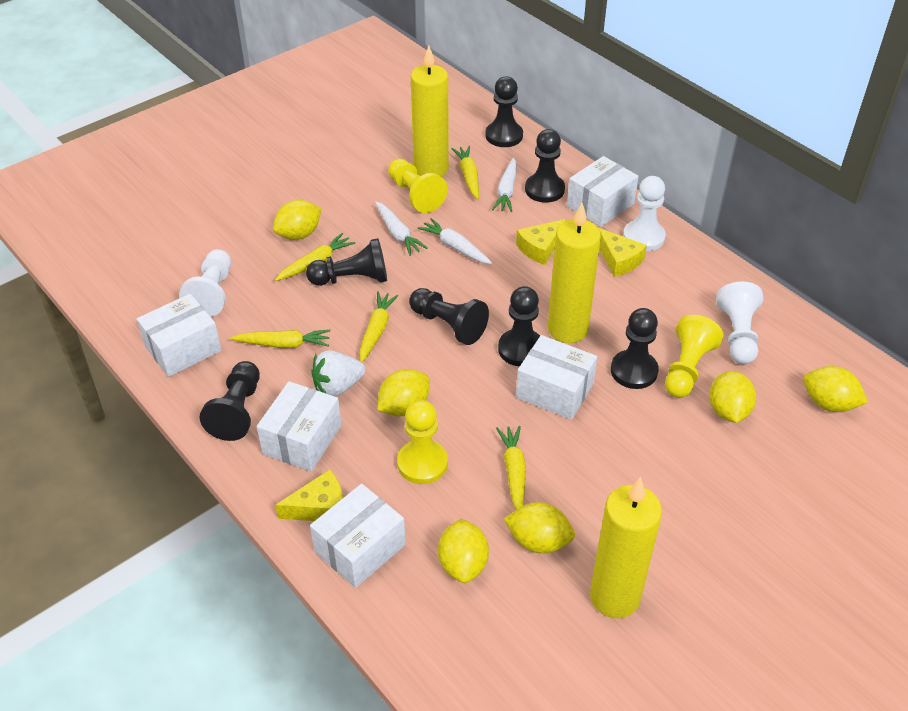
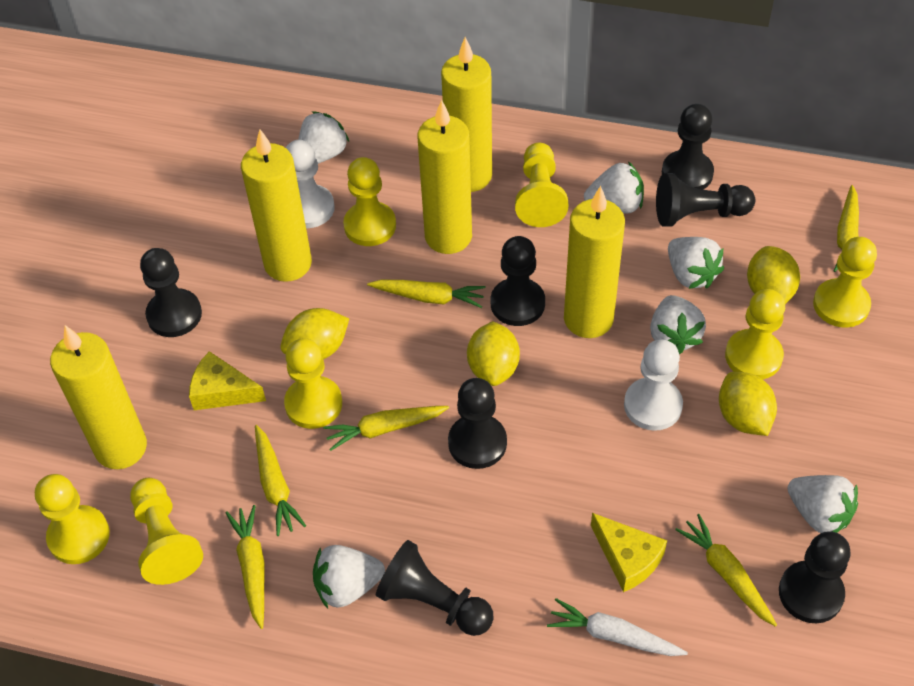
white box: 5 -> 0
white carrot: 3 -> 1
white pawn: 3 -> 2
white strawberry: 1 -> 6
yellow candle: 3 -> 5
yellow carrot: 5 -> 6
yellow cheese: 3 -> 2
yellow lemon: 6 -> 4
yellow pawn: 3 -> 7

